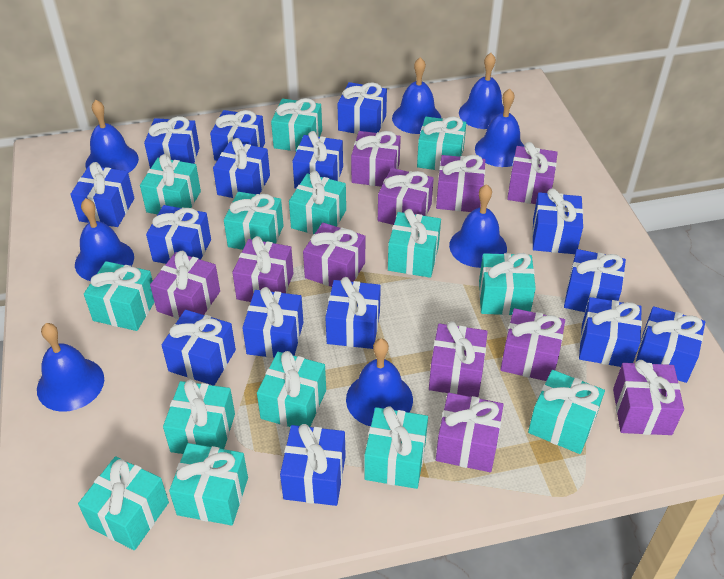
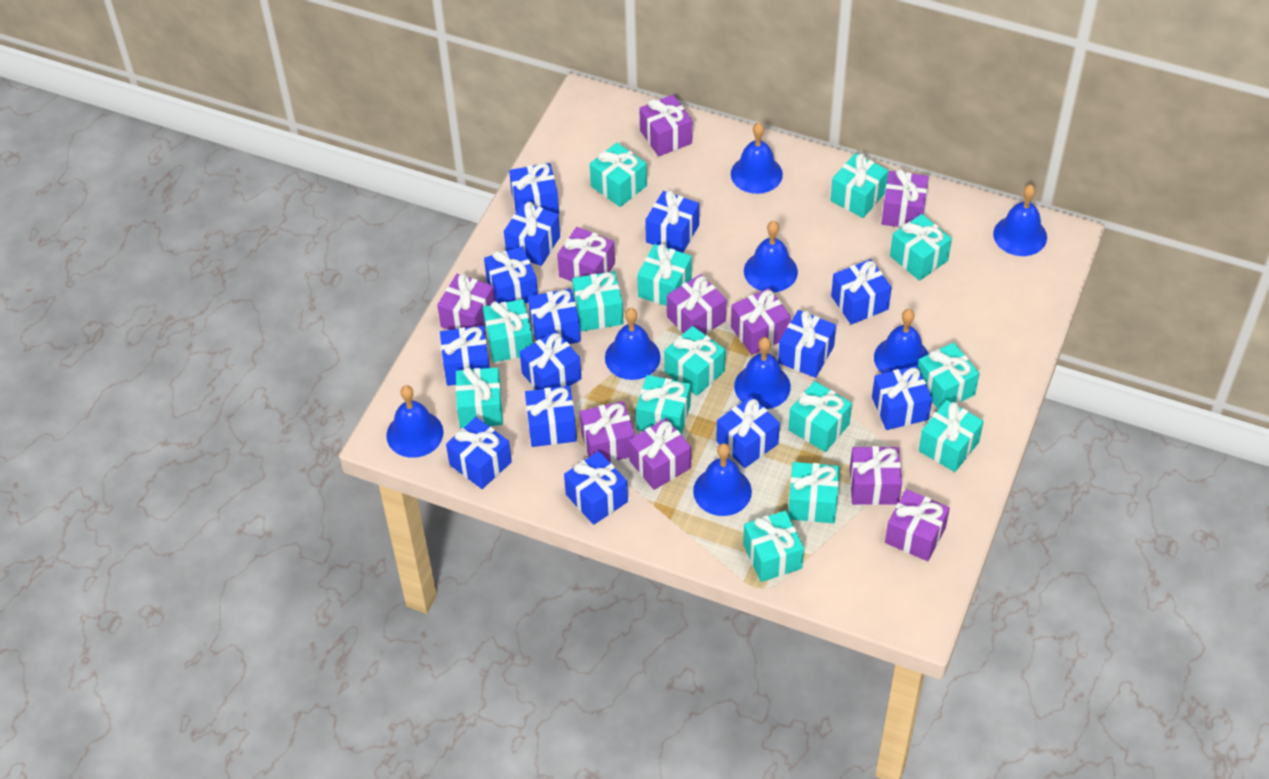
blue gift: 15 -> 14
purple gift: 11 -> 10

